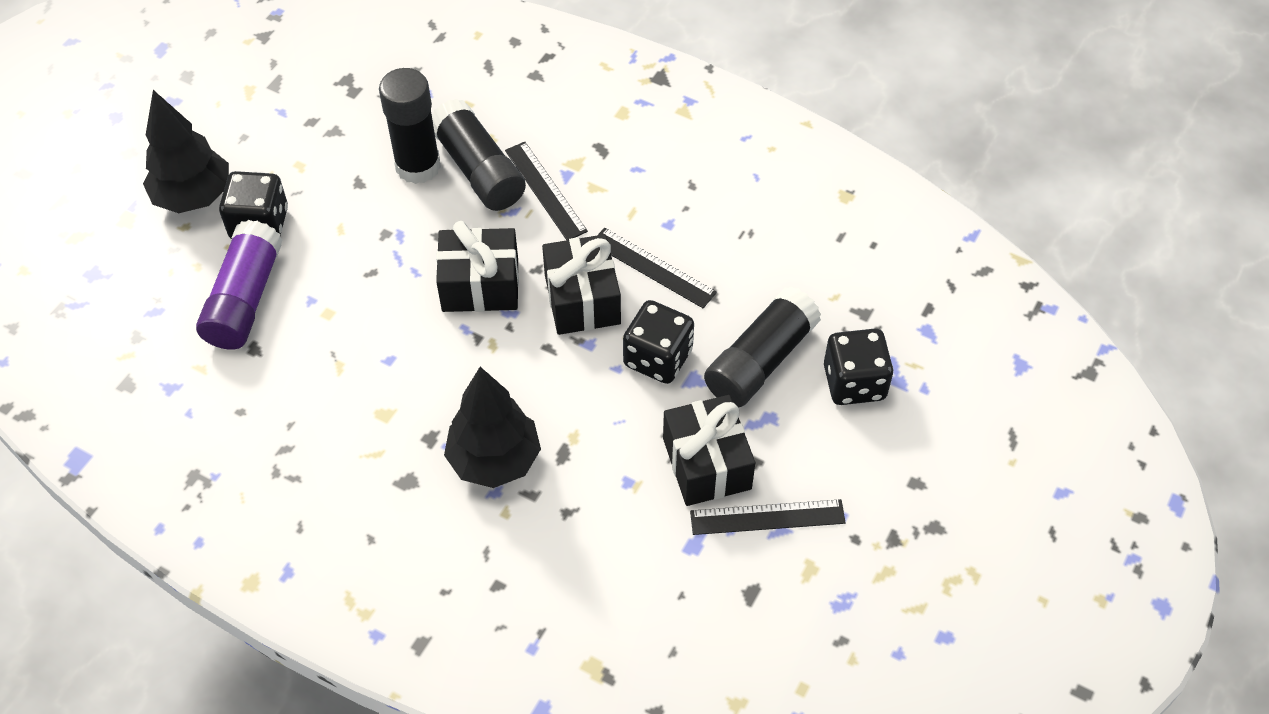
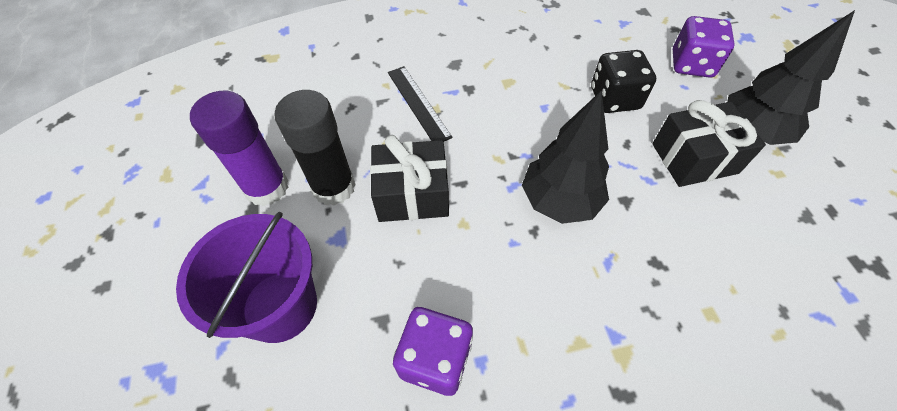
black dice: 3 -> 1
black gift: 3 -> 2
black glue stick: 3 -> 1
black ruler: 3 -> 1
purple bucket: 0 -> 1
purple dice: 0 -> 2

